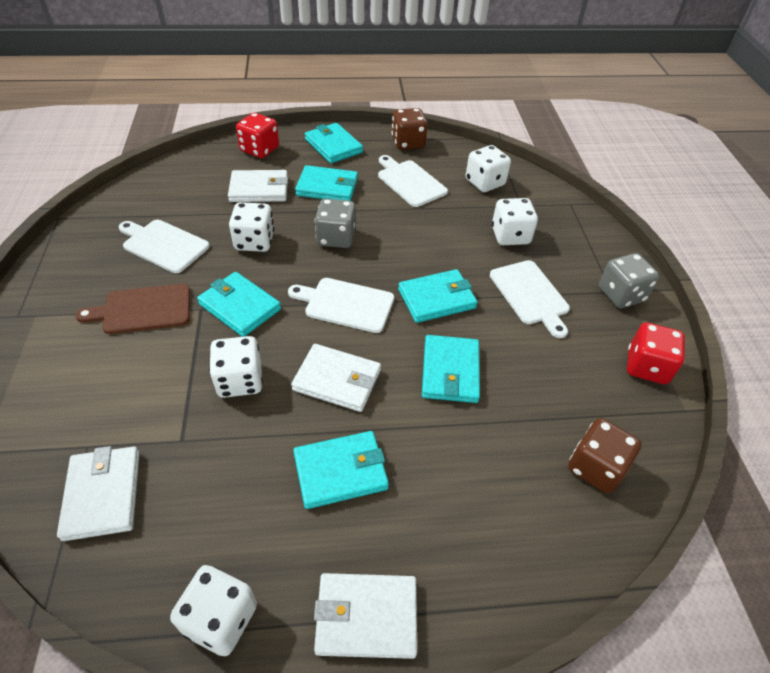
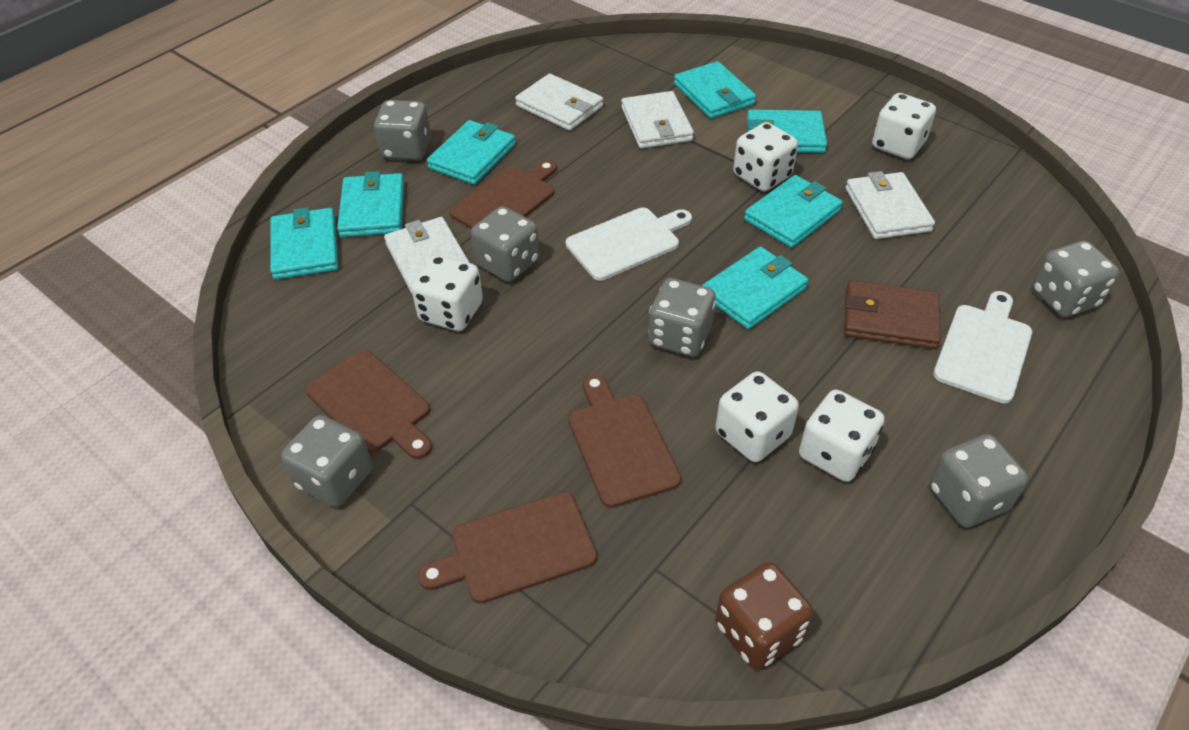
brown cutting board: 1 -> 4
brown dice: 2 -> 1
brown wallet: 0 -> 1
grey dice: 2 -> 6
red dice: 2 -> 0
turquoise wallet: 6 -> 7
white cutting board: 4 -> 2

